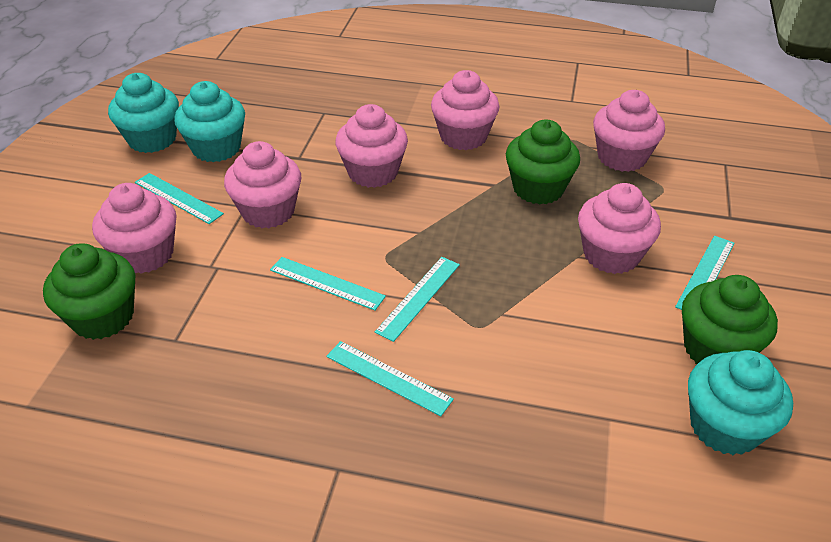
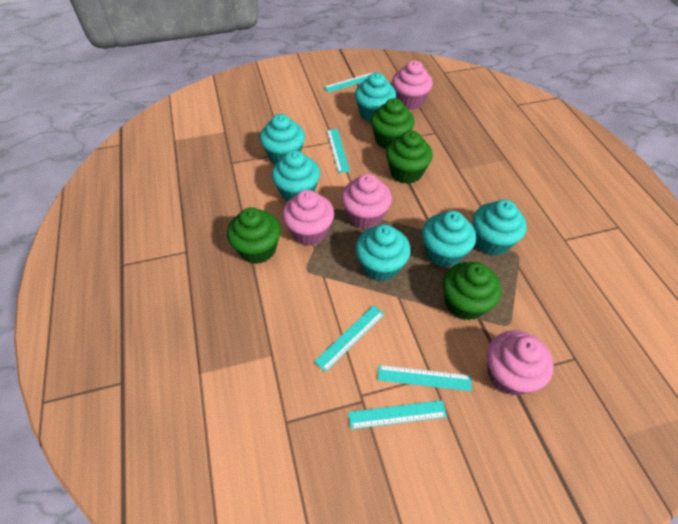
green cupcake: 3 -> 4
pink cupcake: 6 -> 4
turquoise cupcake: 3 -> 6

